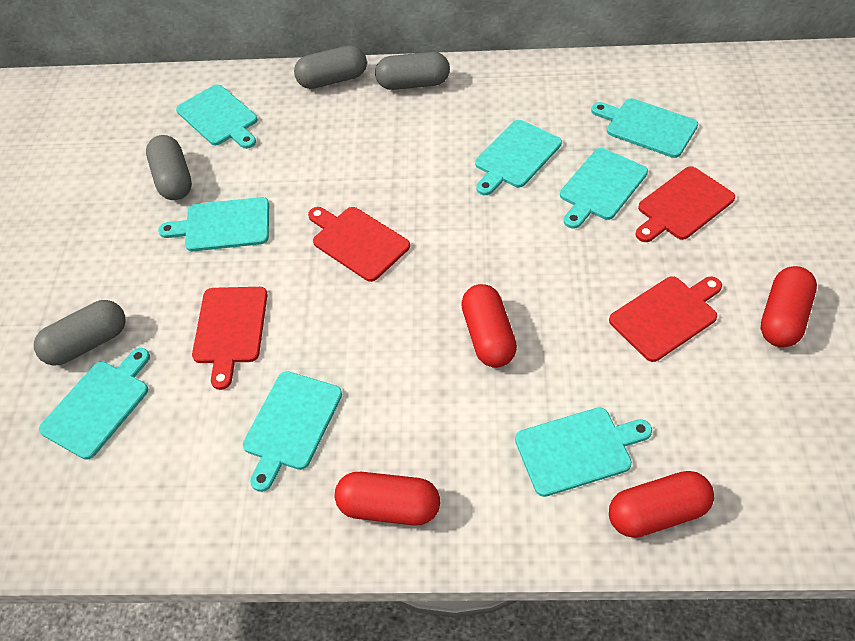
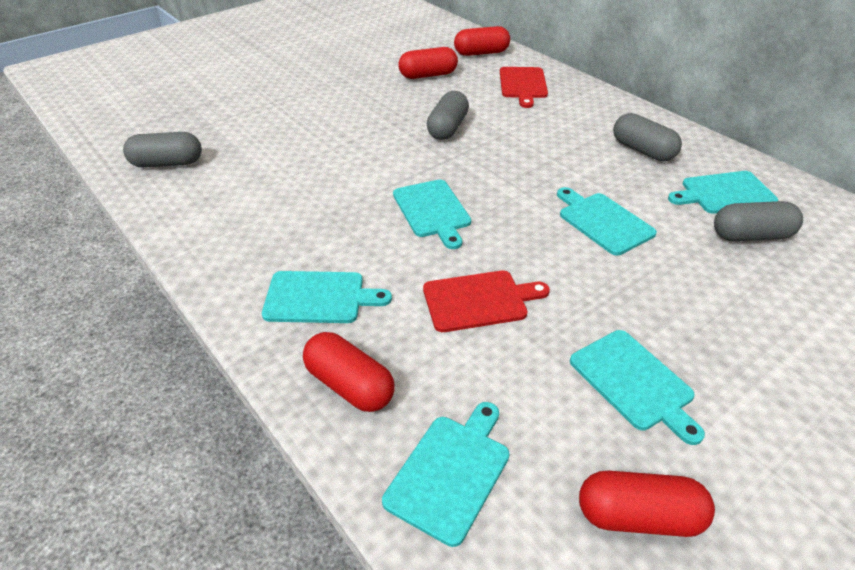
red cutting board: 4 -> 2
turquoise cutting board: 8 -> 6

